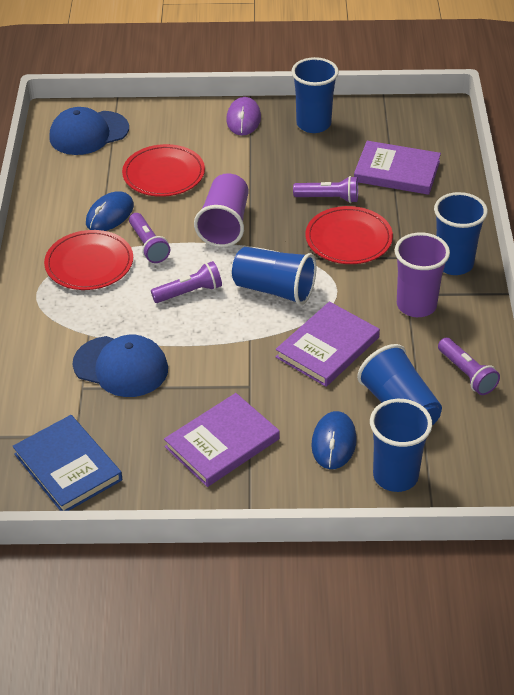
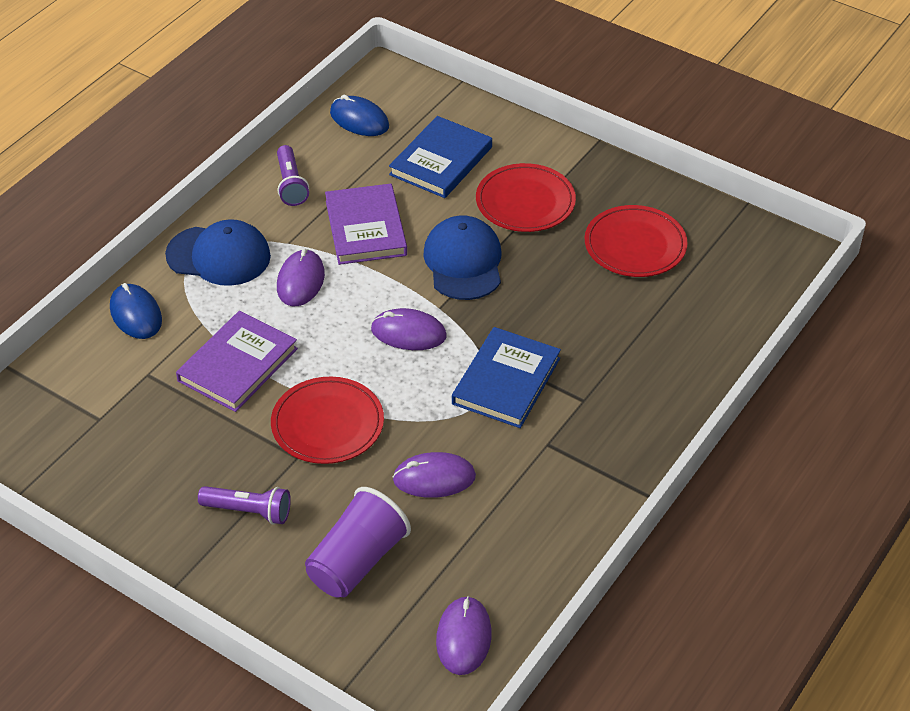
blue book: 1 -> 2
blue cup: 5 -> 0
purple book: 3 -> 2
purple cup: 2 -> 1
purple flashlight: 4 -> 2
purple mouse: 1 -> 4

